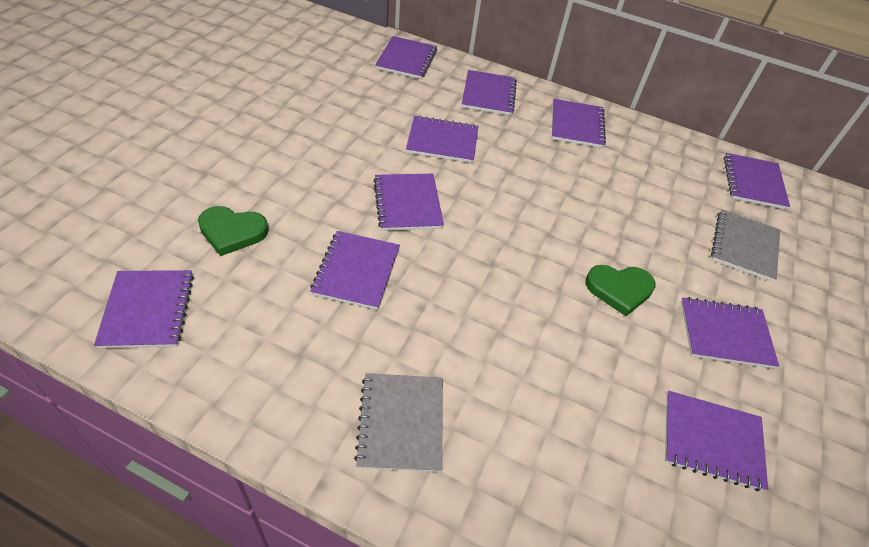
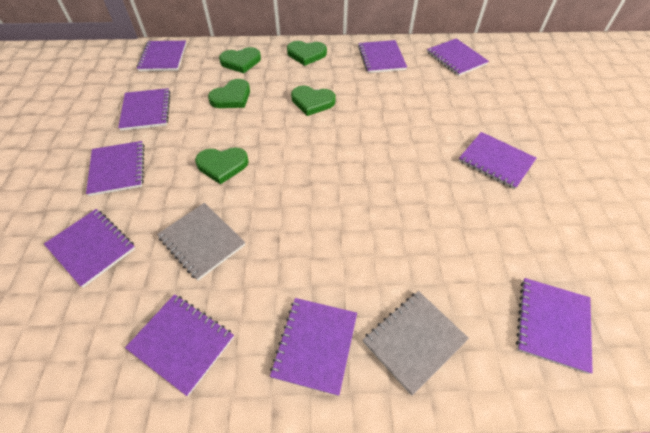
green heart: 2 -> 5

